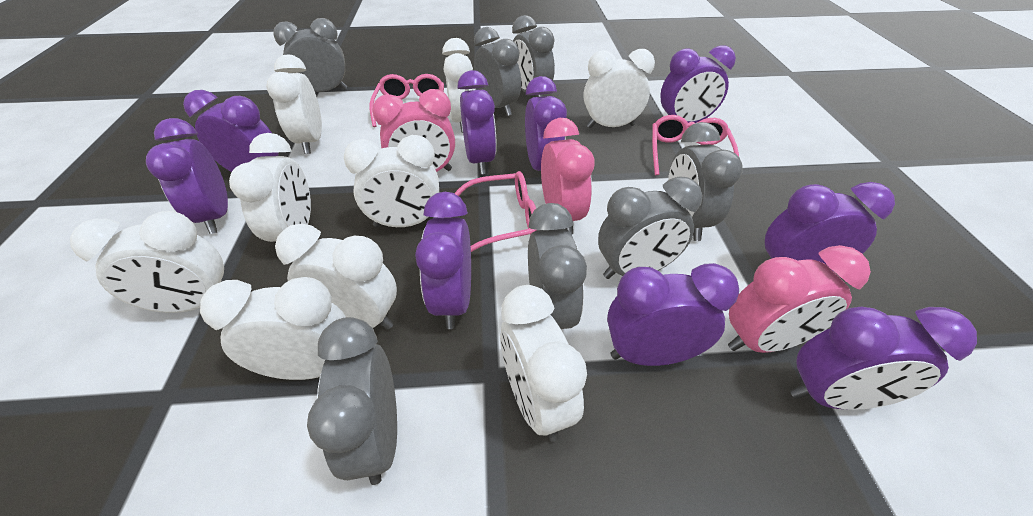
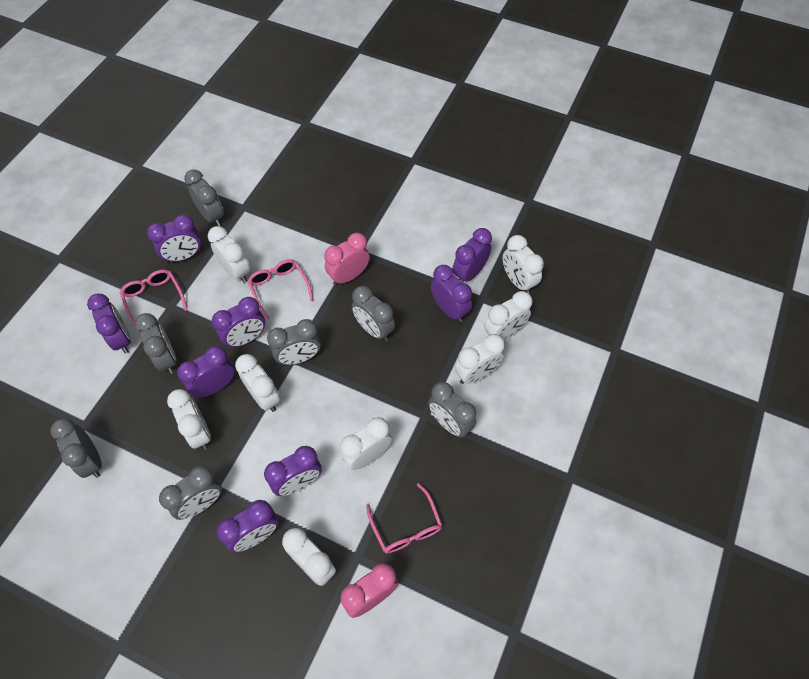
pink clock: 3 -> 2
purple clock: 9 -> 8
white clock: 9 -> 8

